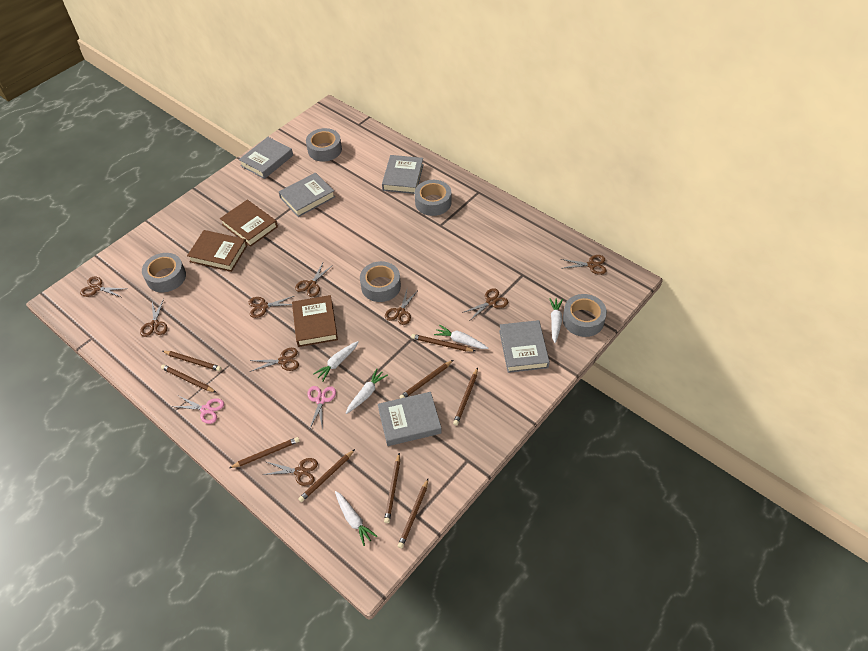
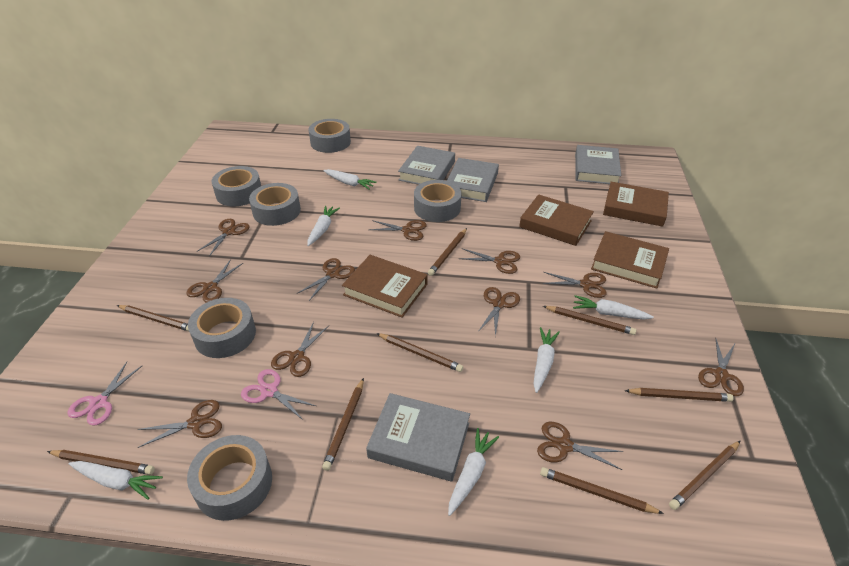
brown book: 3 -> 4
brown scissors: 9 -> 11
grey book: 5 -> 4
grey tape: 5 -> 6
white carrot: 5 -> 6

